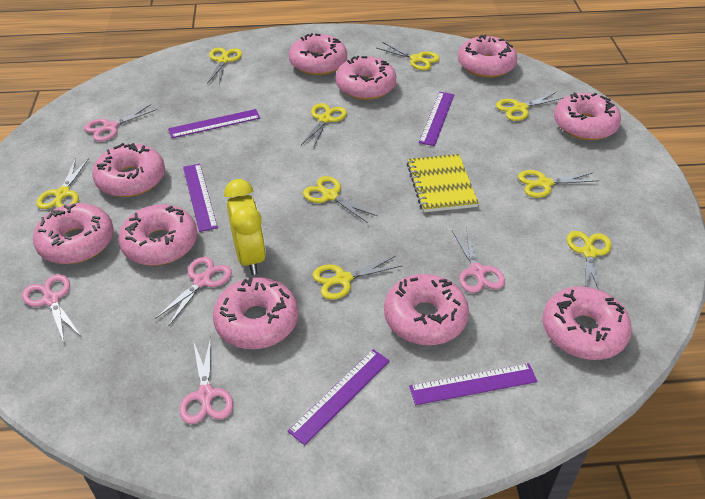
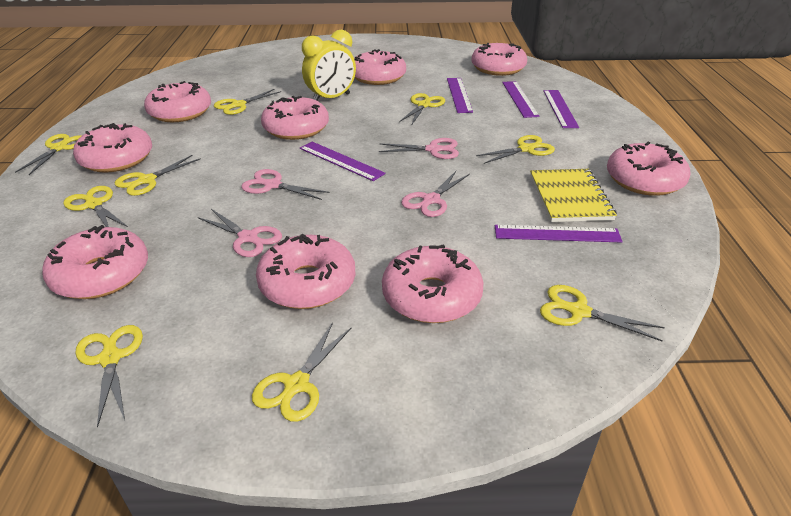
pink donut: 10 -> 9
pink scissors: 5 -> 4

